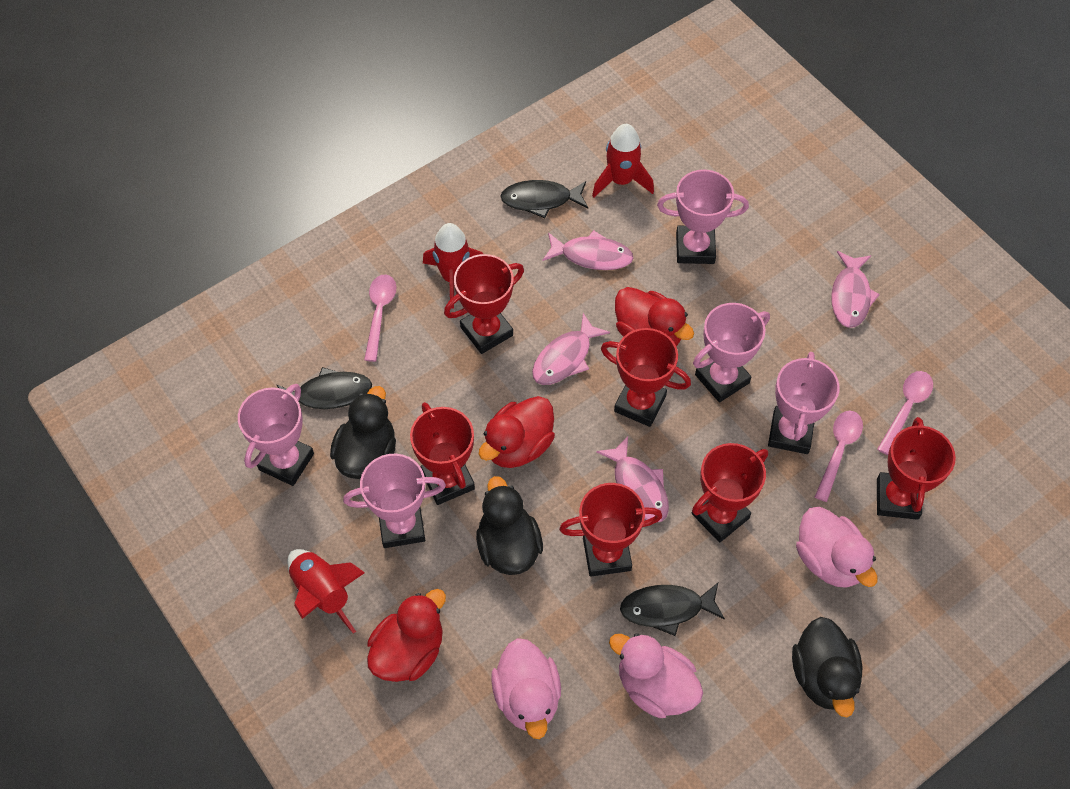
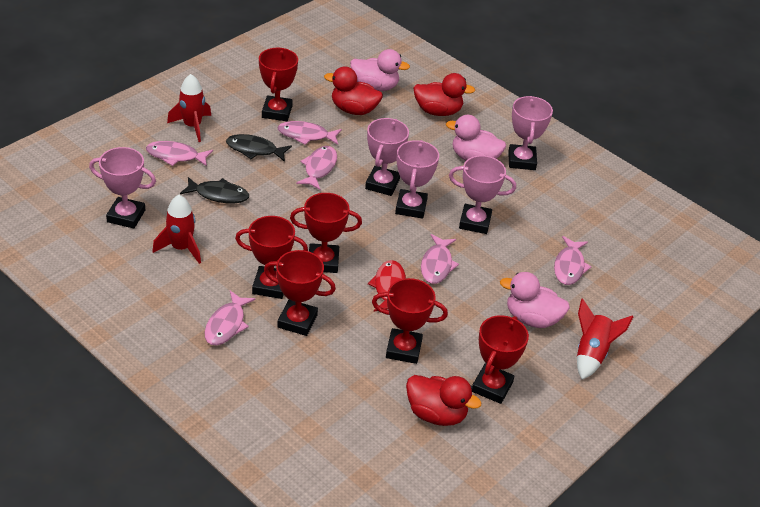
black duck: 3 -> 0
black fish: 3 -> 2
pink fish: 4 -> 6
pink spoon: 3 -> 0
red fish: 0 -> 1

